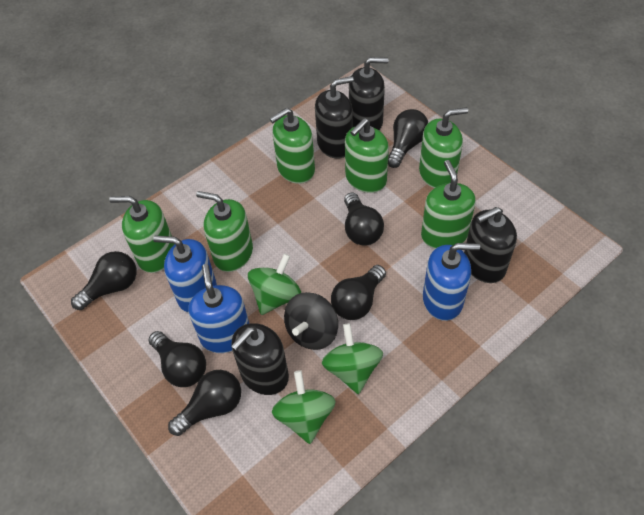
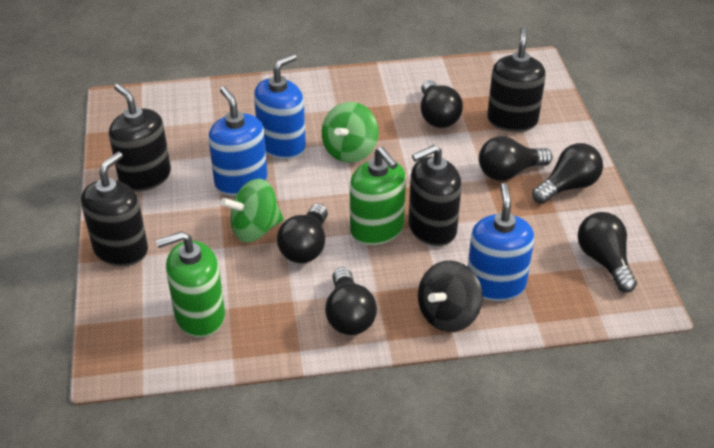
green soap dispenser: 6 -> 2
green spinning top: 3 -> 2

